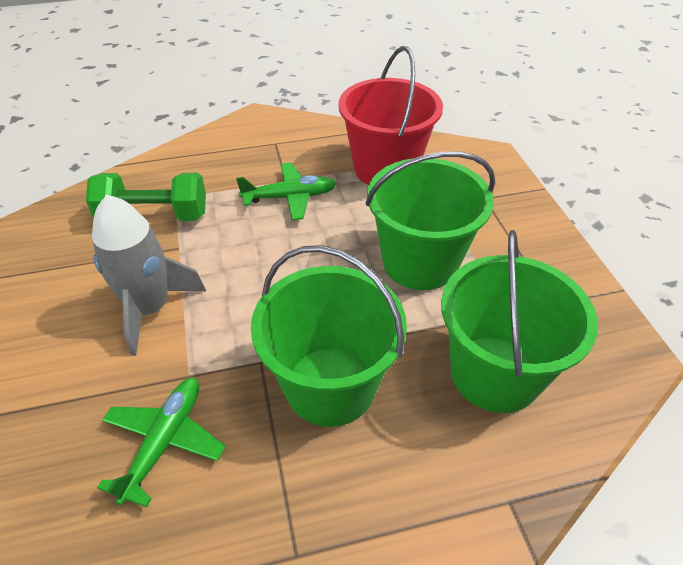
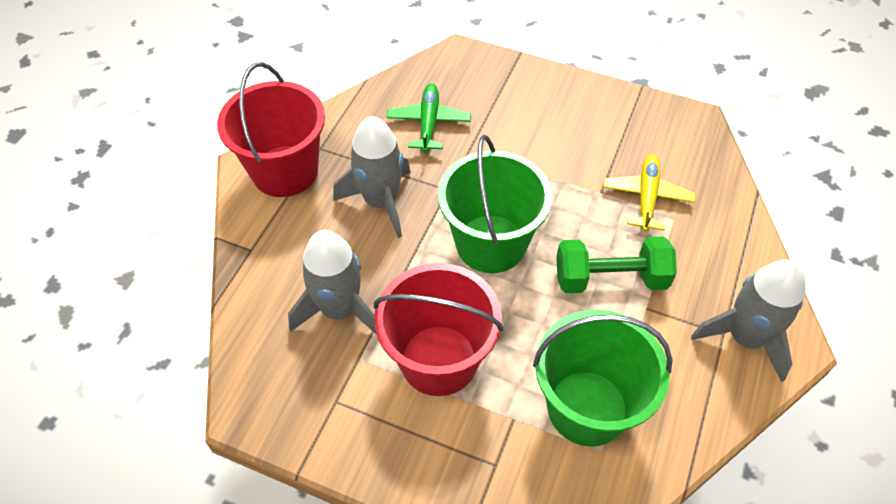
green bucket: 3 -> 2
green plane: 2 -> 1
grey rocket: 1 -> 3
red bucket: 1 -> 2
yellow plane: 0 -> 1

